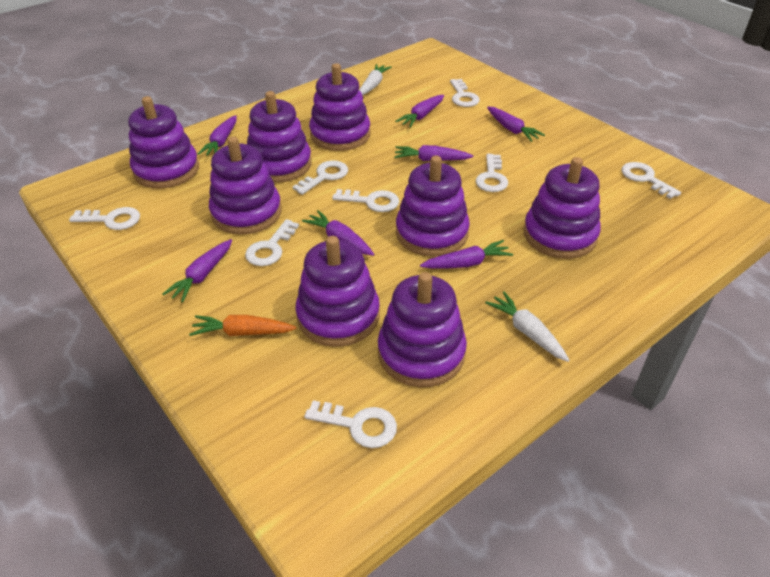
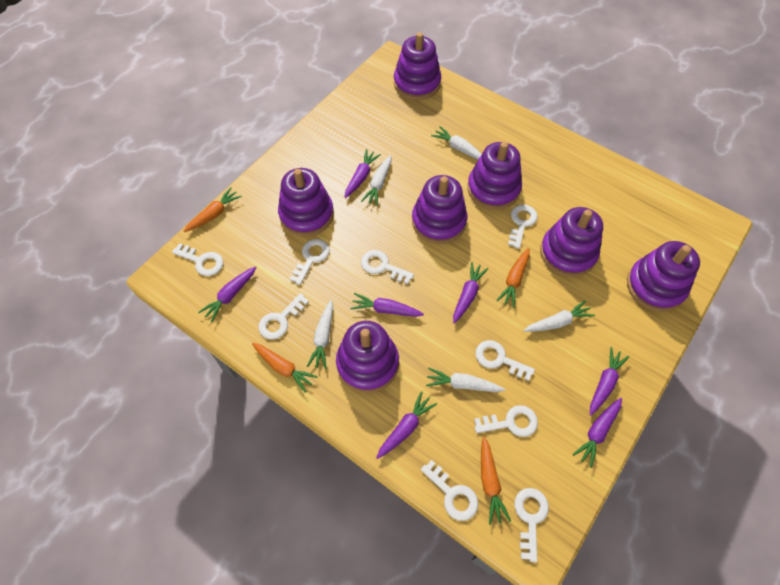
orange carrot: 1 -> 4
purple stacking toy: 8 -> 7
white carrot: 2 -> 5
white key: 8 -> 9

